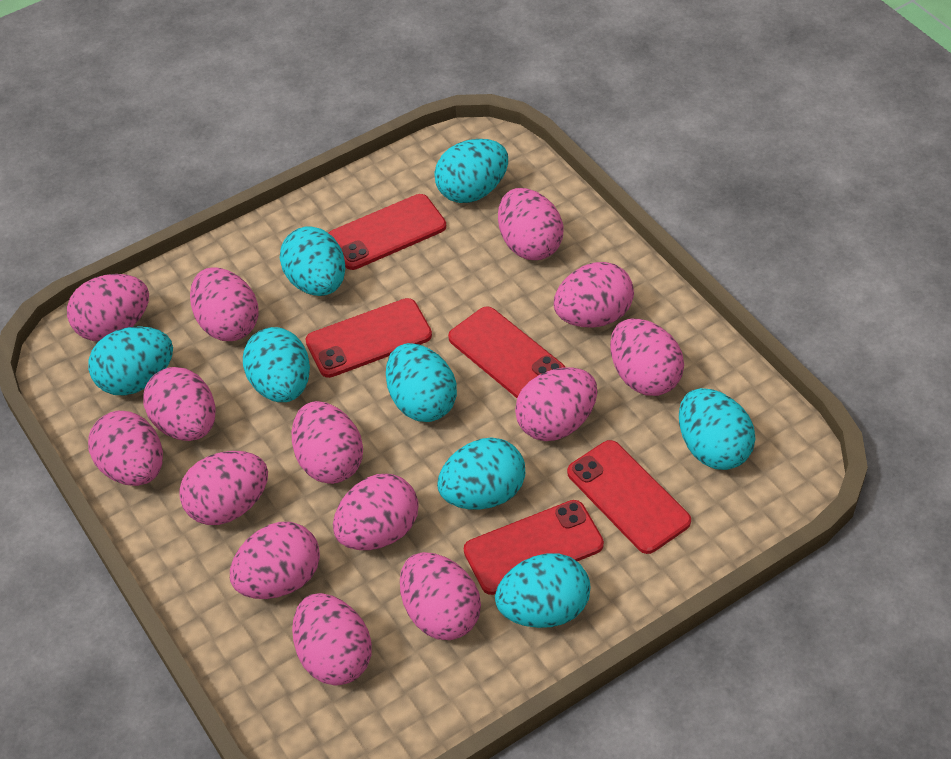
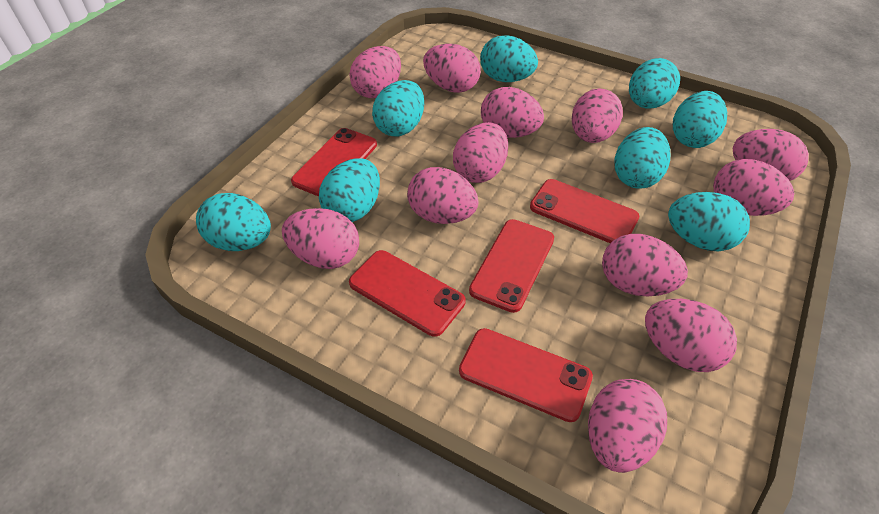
pink egg: 14 -> 12

